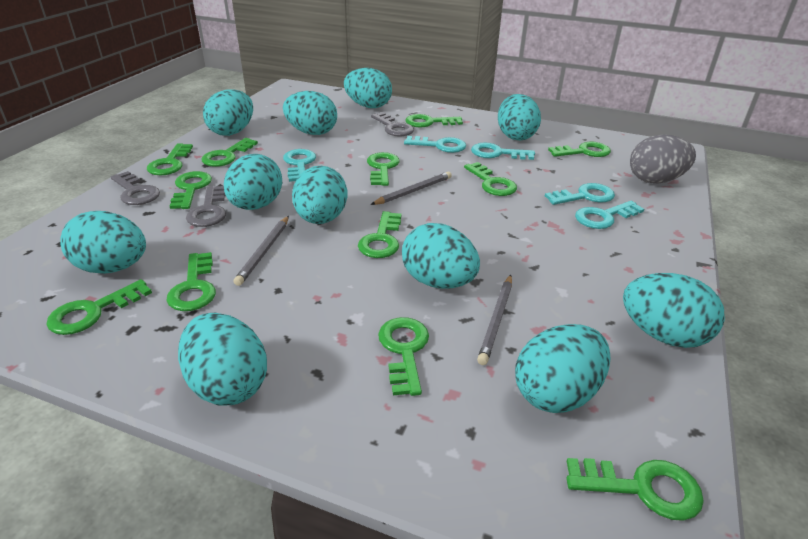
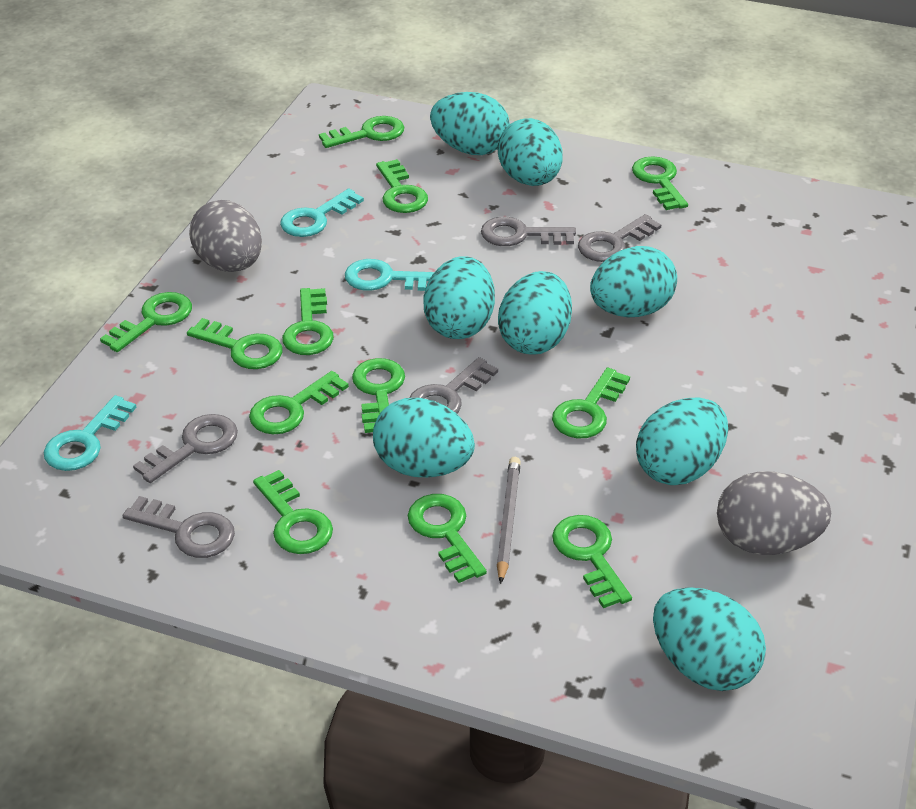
grey egg: 1 -> 2
grey key: 3 -> 5
grey pencil: 3 -> 1
turquoise egg: 11 -> 8
turquoise key: 5 -> 3

